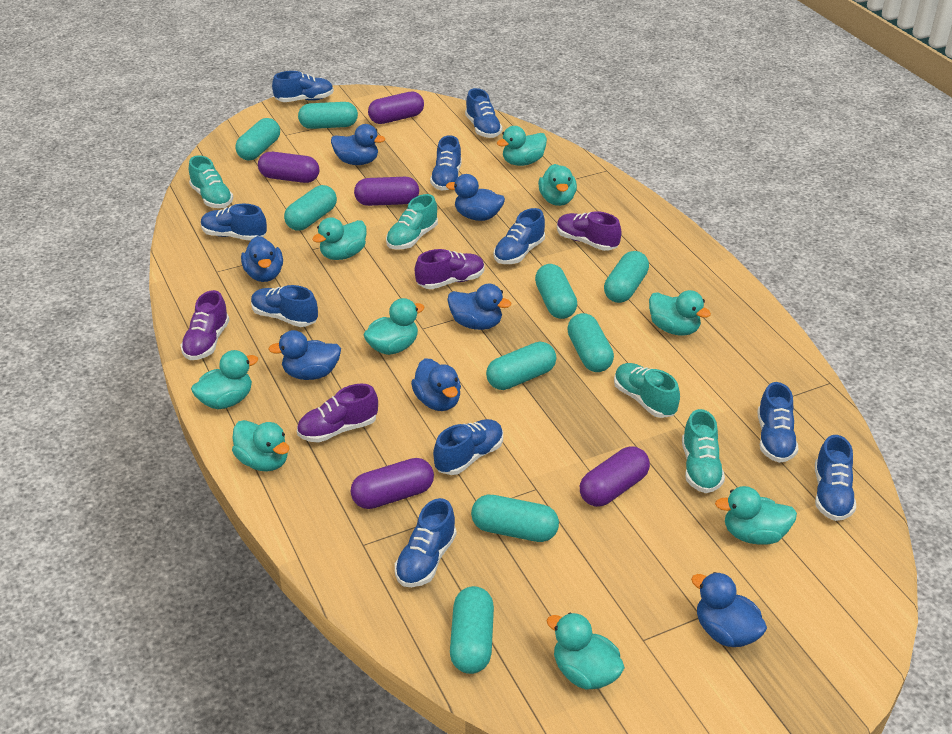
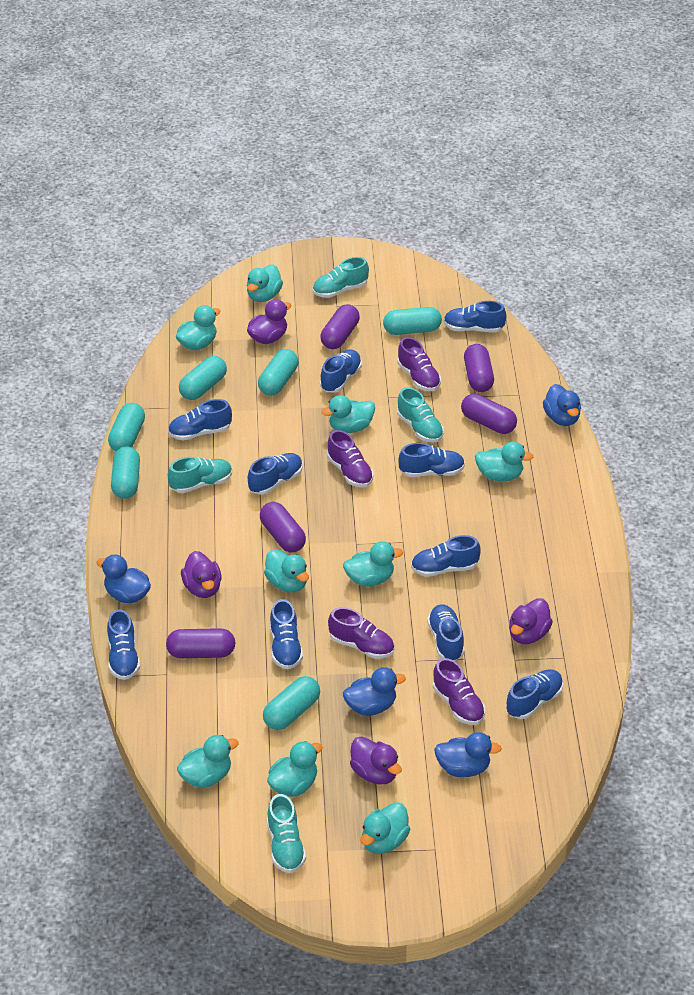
blue duck: 7 -> 4
purple duck: 0 -> 4
turquoise capsule: 9 -> 6

